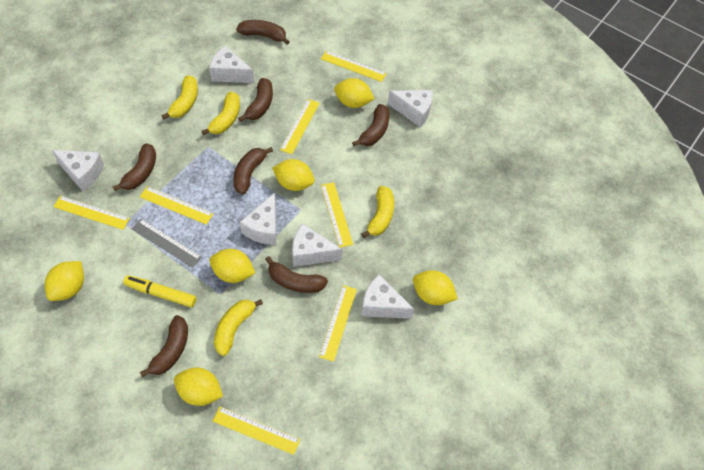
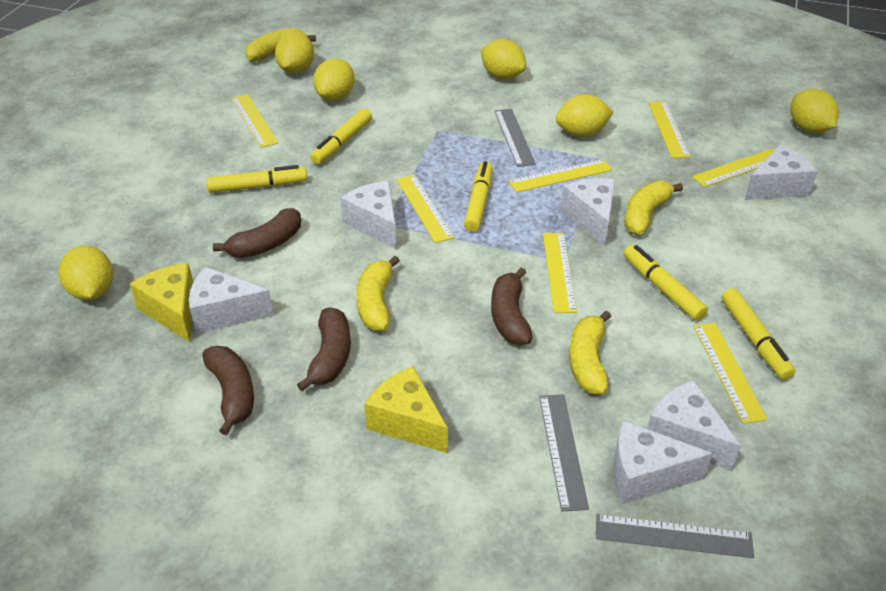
brown banana: 7 -> 4
grey ruler: 1 -> 3
yellow cheese: 0 -> 2
yellow marker: 1 -> 5

